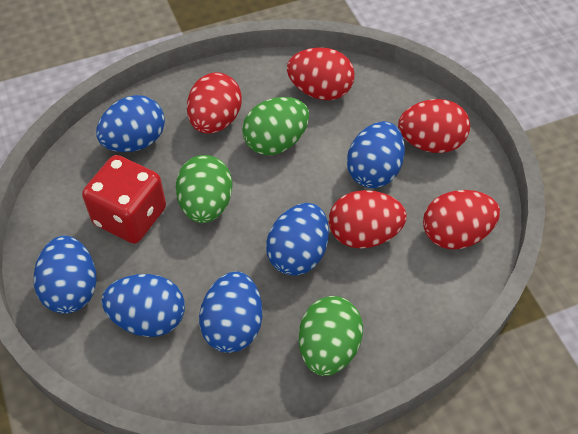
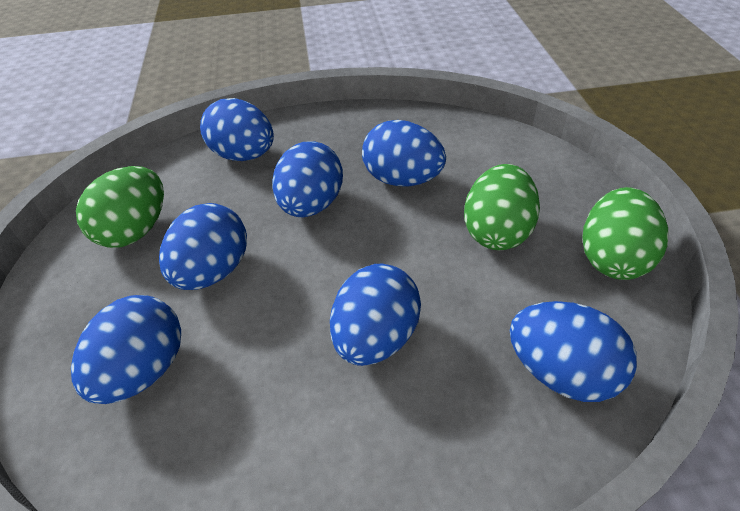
blue egg: 6 -> 7
red dice: 1 -> 0
red egg: 5 -> 0

